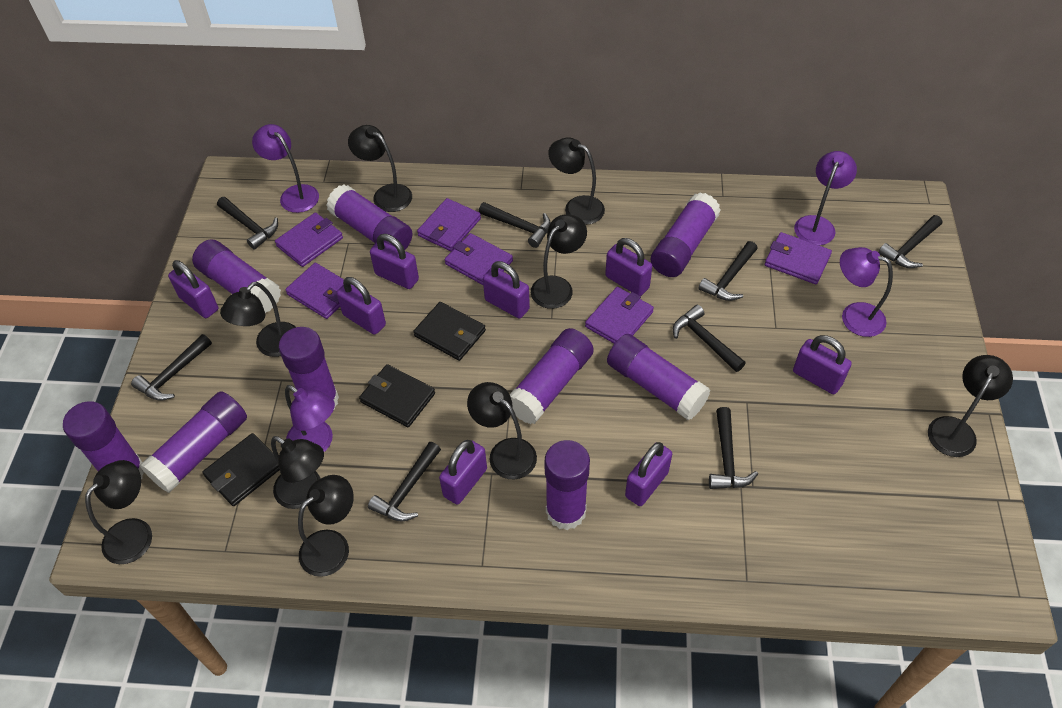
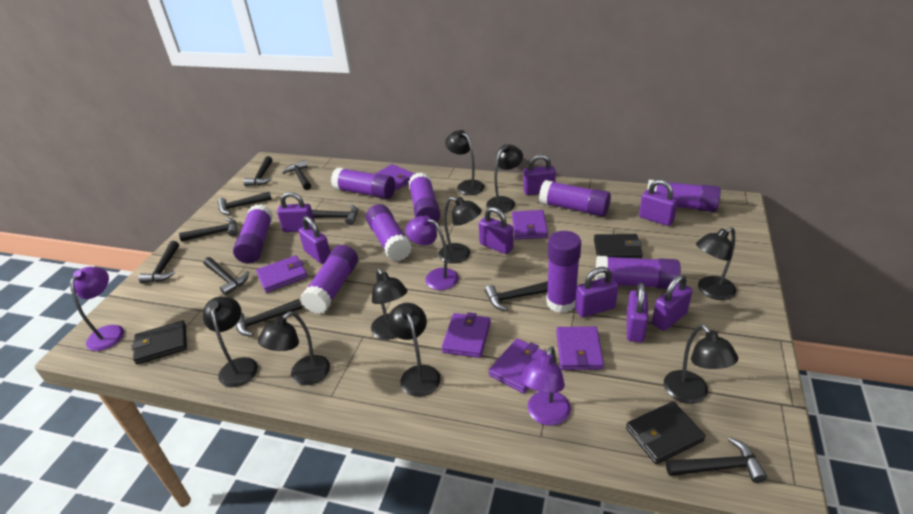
black hammer: 8 -> 10
purple lamp: 4 -> 3

